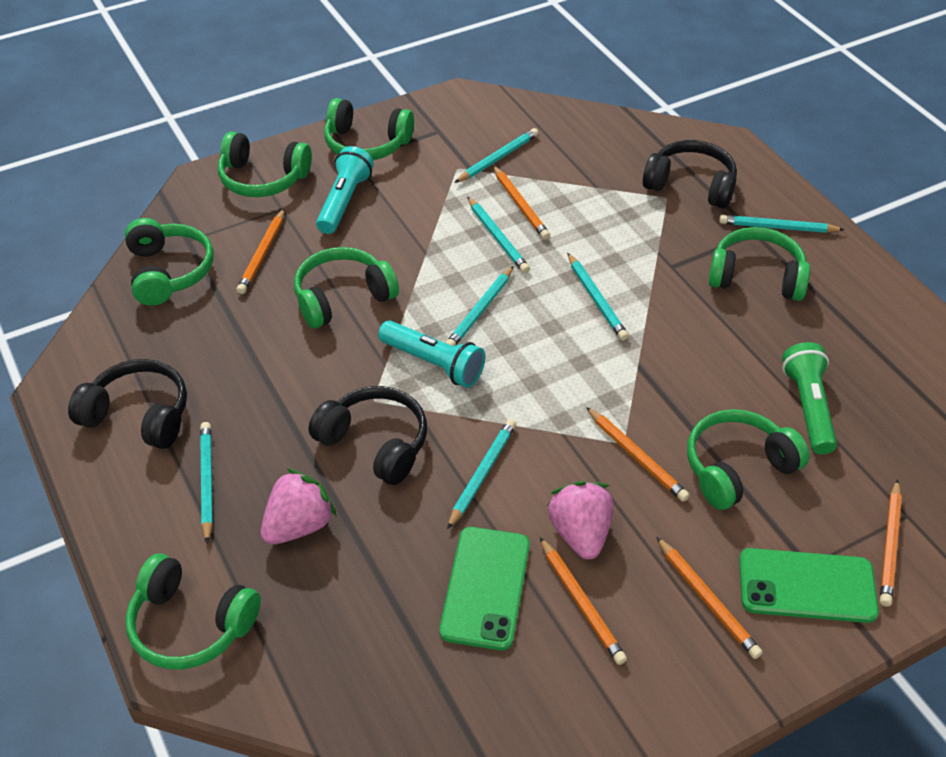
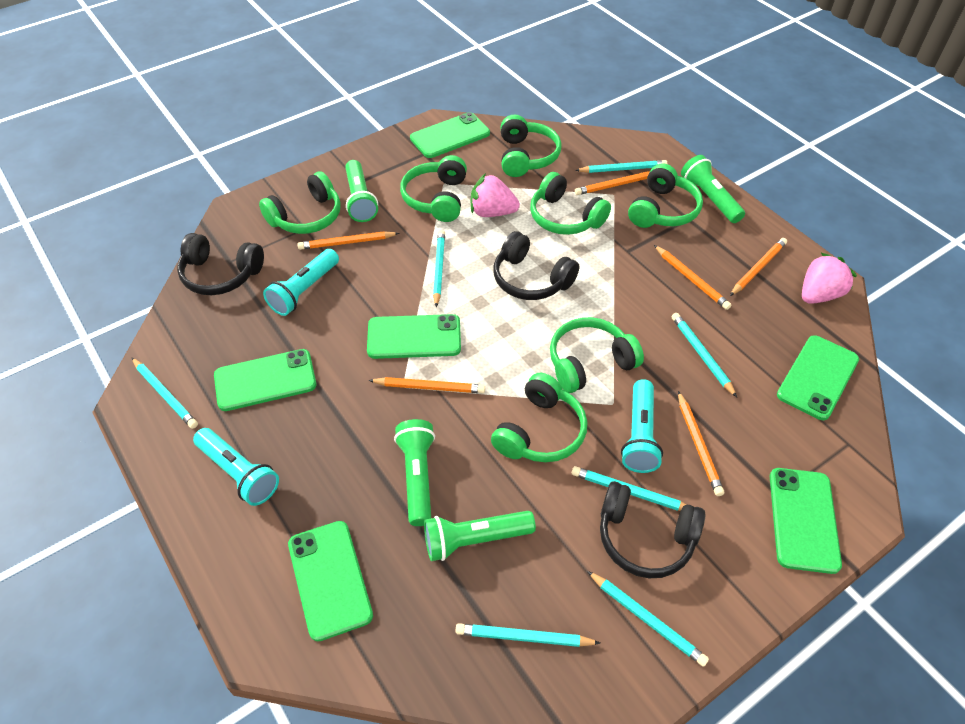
green flashlight: 1 -> 4
green phone: 2 -> 6
turquoise flashlight: 2 -> 3

